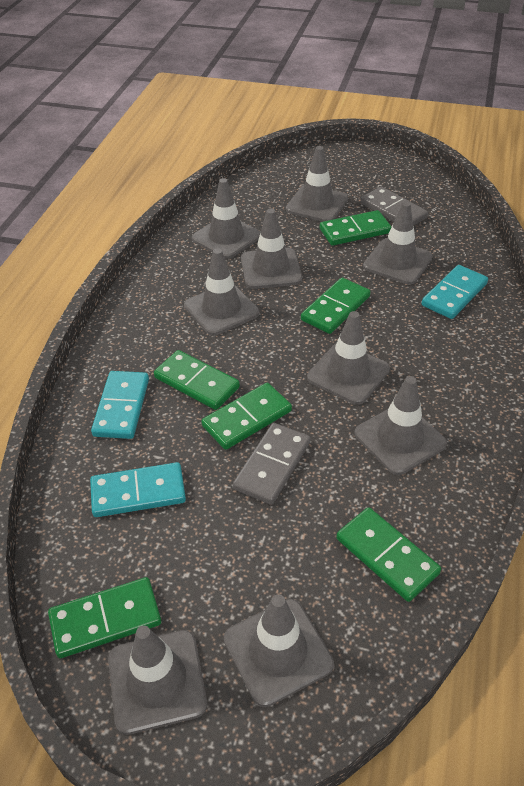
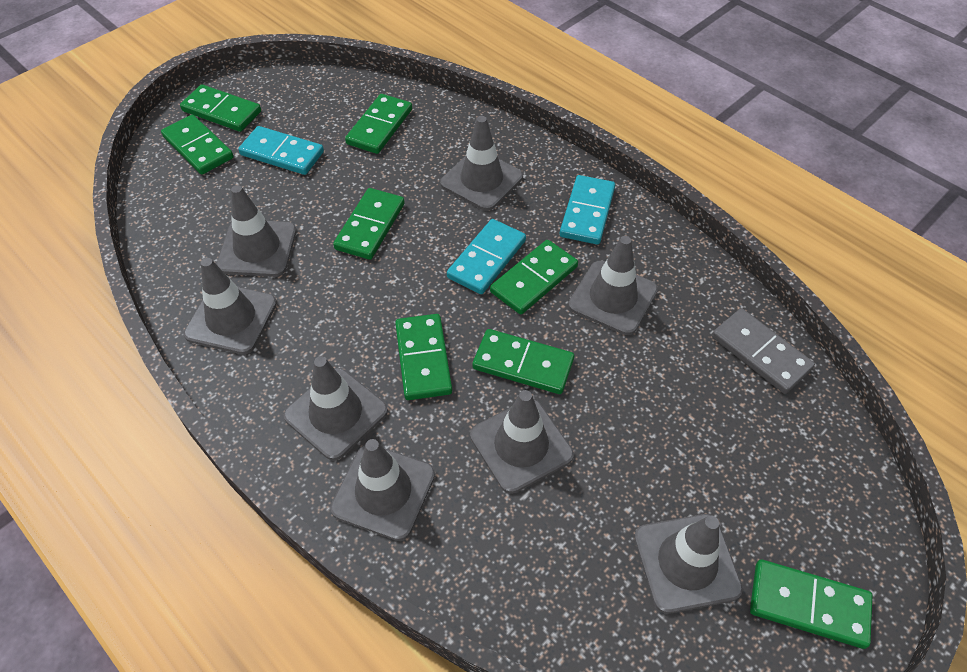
green domino: 6 -> 8
grey domino: 2 -> 1
grey traffic cone: 9 -> 8

